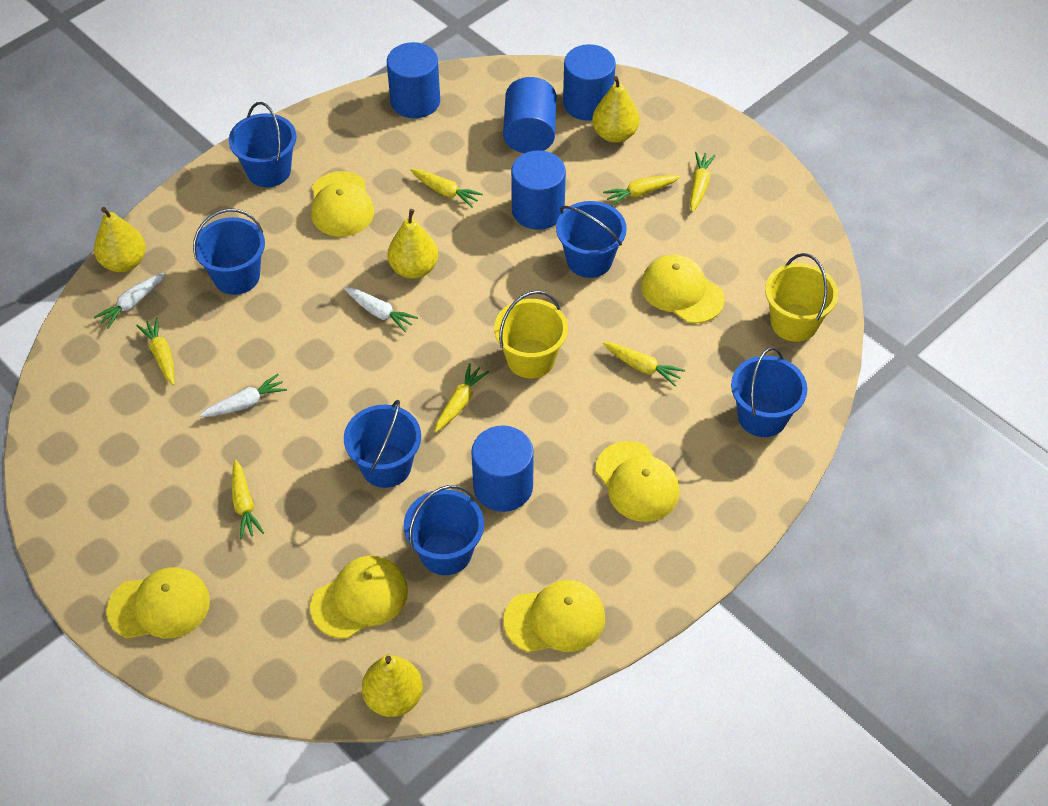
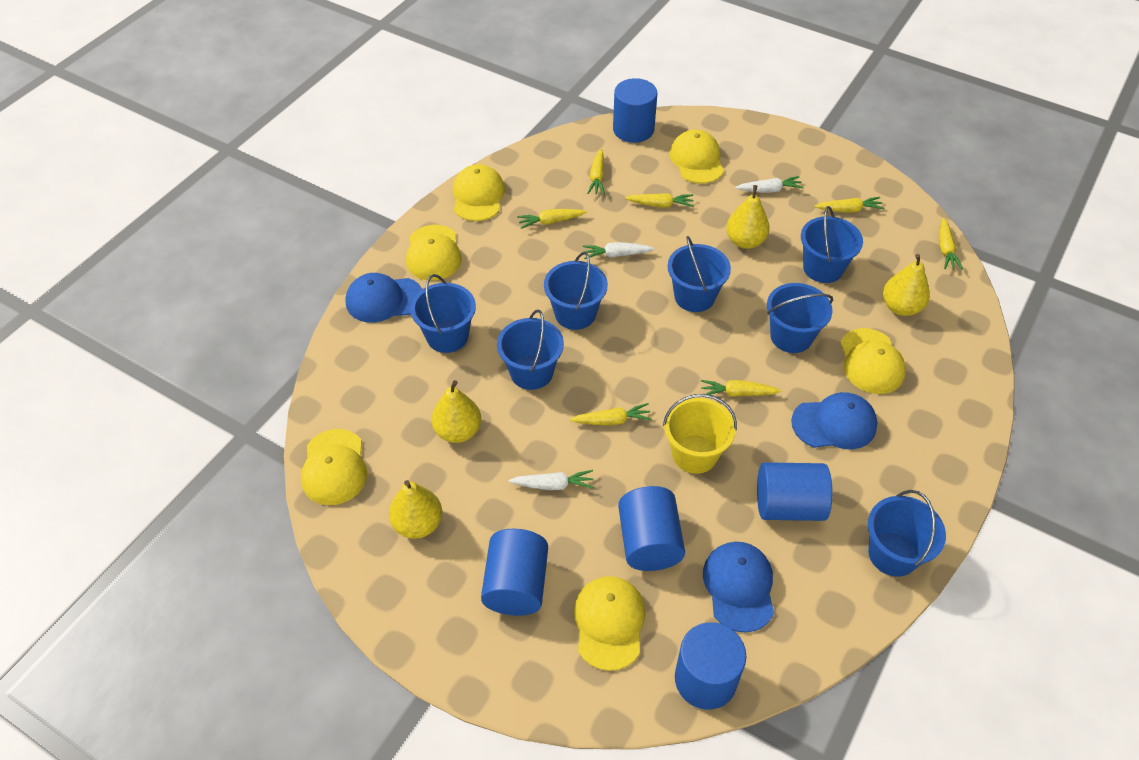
blue bucket: 6 -> 7
blue cap: 0 -> 3
yellow bucket: 2 -> 1

